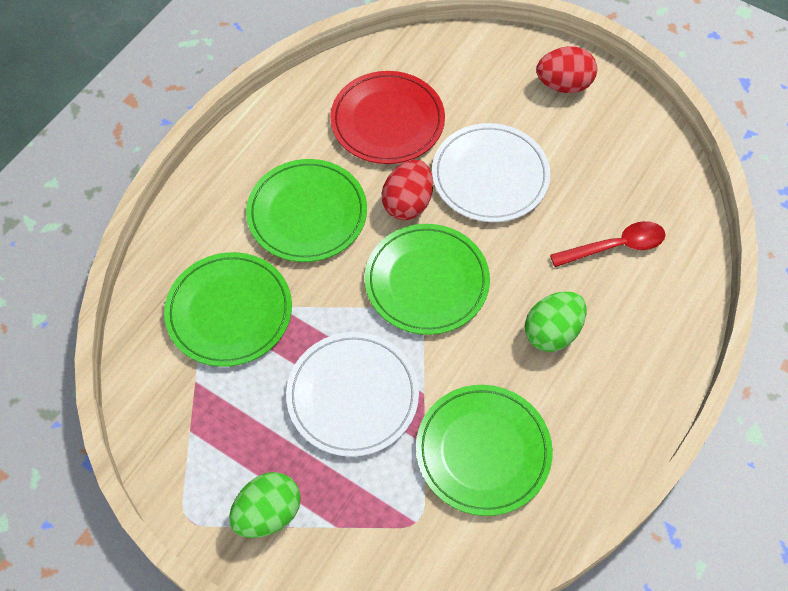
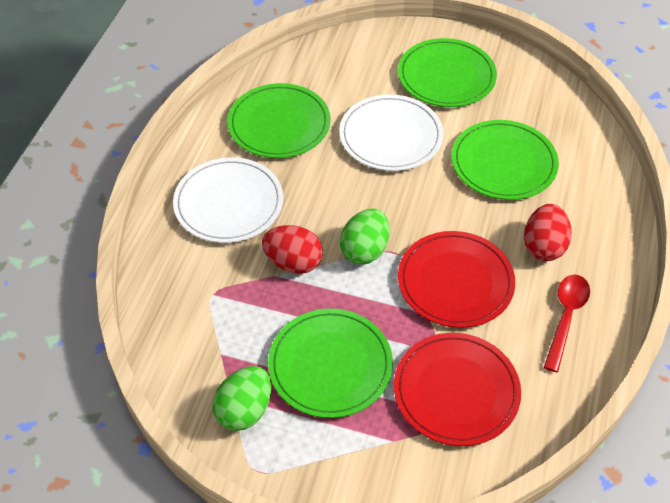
red plate: 1 -> 2

